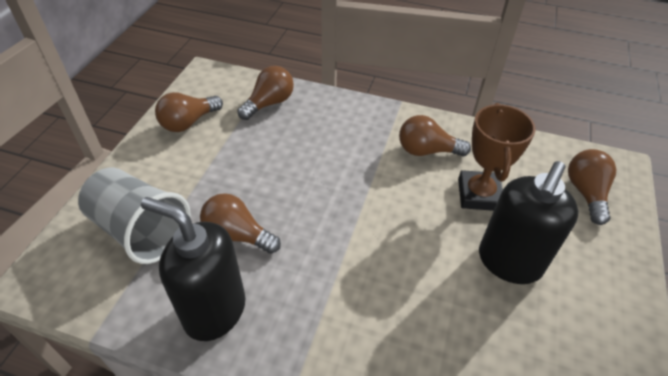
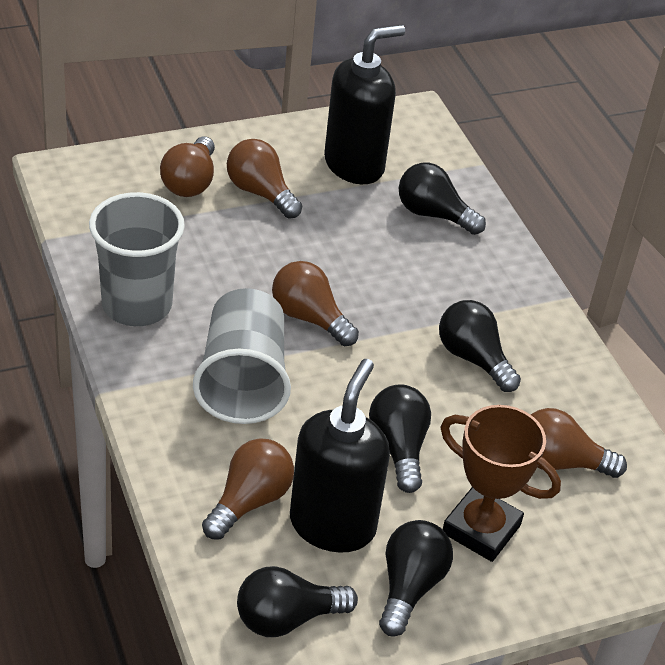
black light bulb: 0 -> 5
grey cup: 1 -> 2

